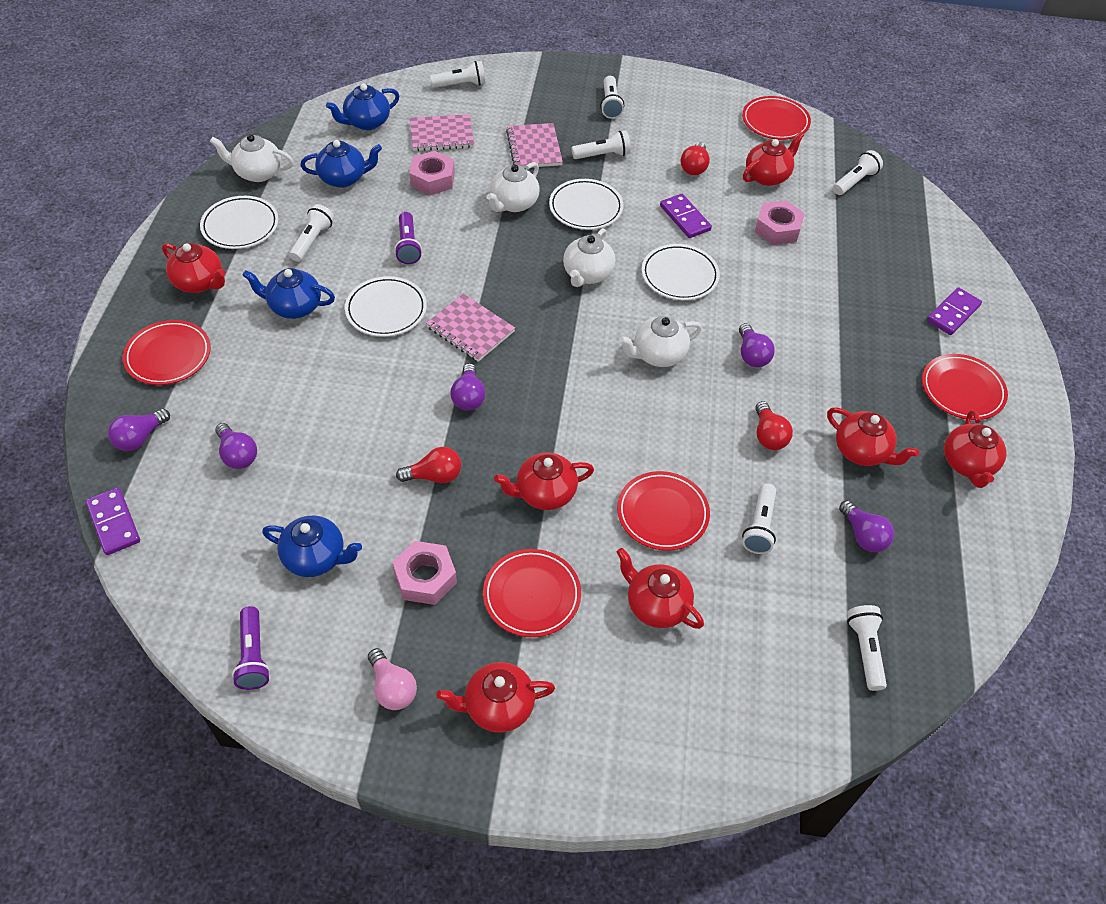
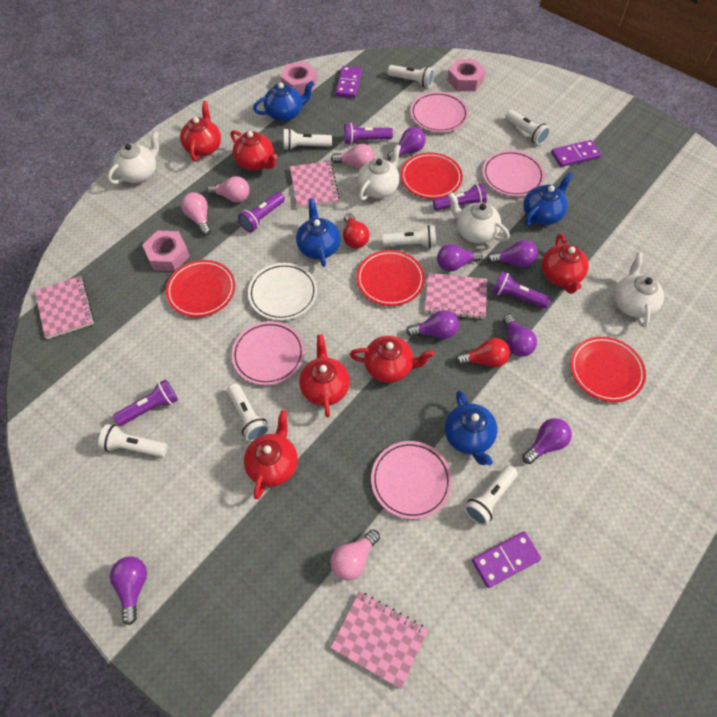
pink light bulb: 1 -> 4
pink notebook: 3 -> 4
pink plate: 0 -> 4
purple flashlight: 2 -> 5
purple light bulb: 5 -> 7
red light bulb: 3 -> 2
red plate: 5 -> 4
red teapot: 7 -> 6
white plate: 4 -> 1

